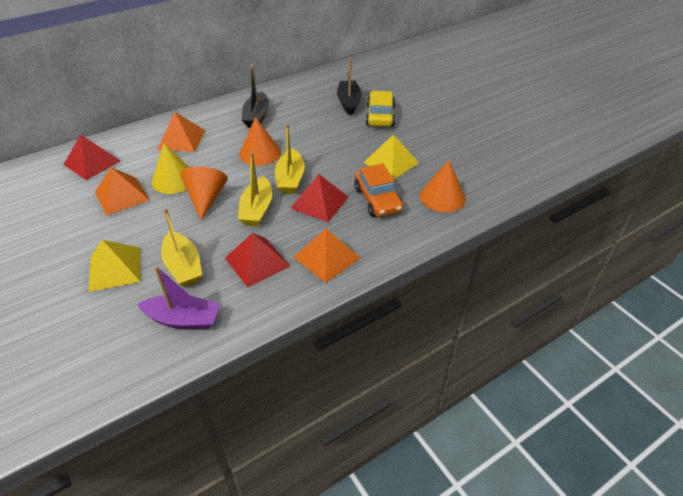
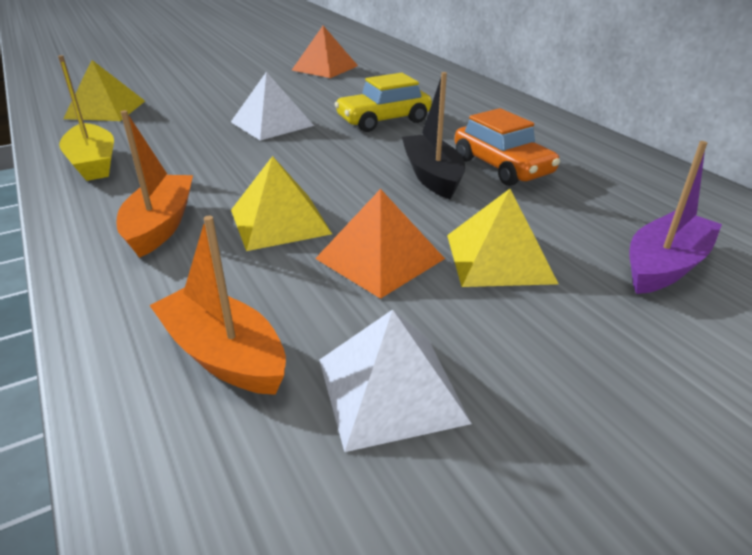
black boat: 2 -> 1
orange boat: 0 -> 2
orange cone: 3 -> 0
orange pyramid: 3 -> 2
red pyramid: 3 -> 0
white pyramid: 0 -> 2
yellow boat: 3 -> 1
yellow cone: 1 -> 0
yellow pyramid: 2 -> 3

